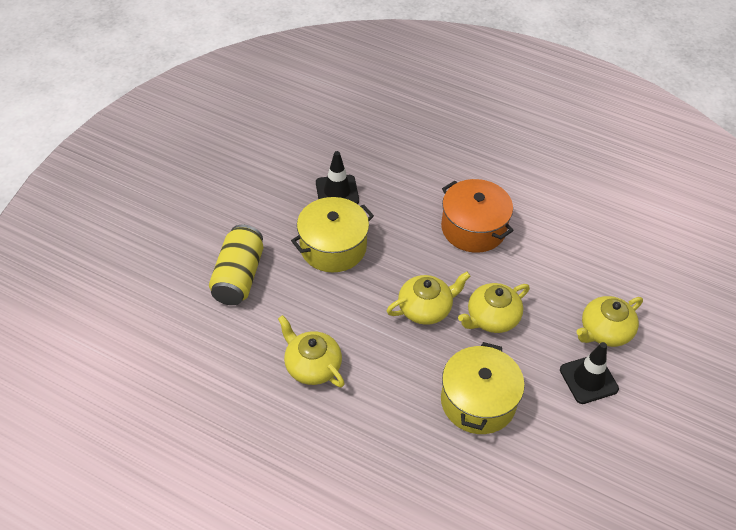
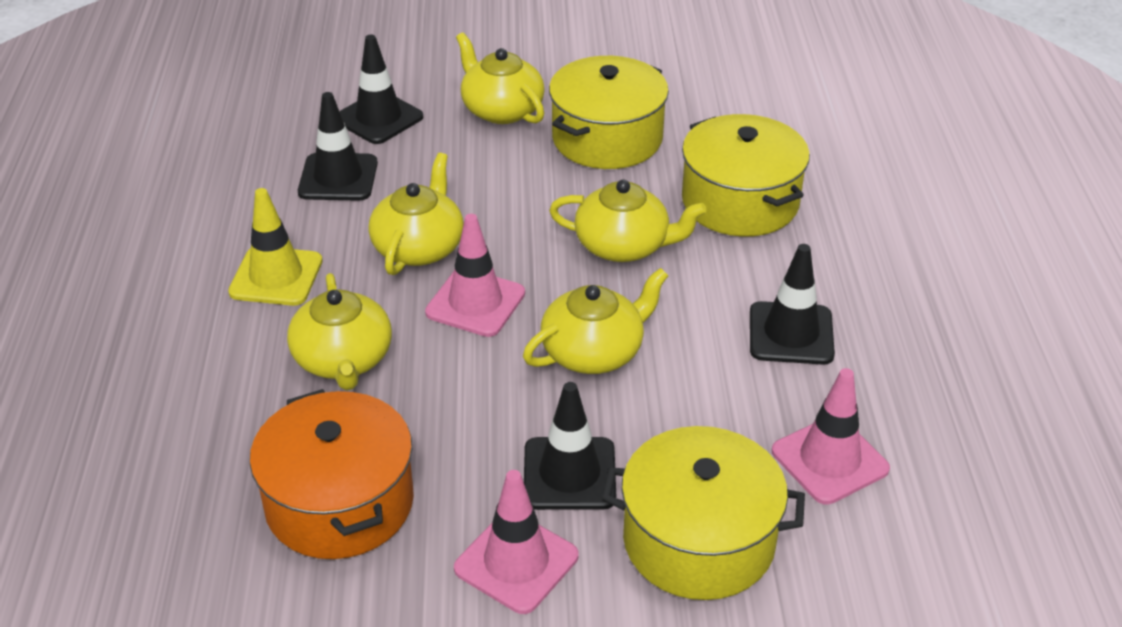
black traffic cone: 2 -> 4
pink traffic cone: 0 -> 3
yellow can: 1 -> 0
yellow pot: 2 -> 3
yellow teapot: 4 -> 5
yellow traffic cone: 0 -> 1

